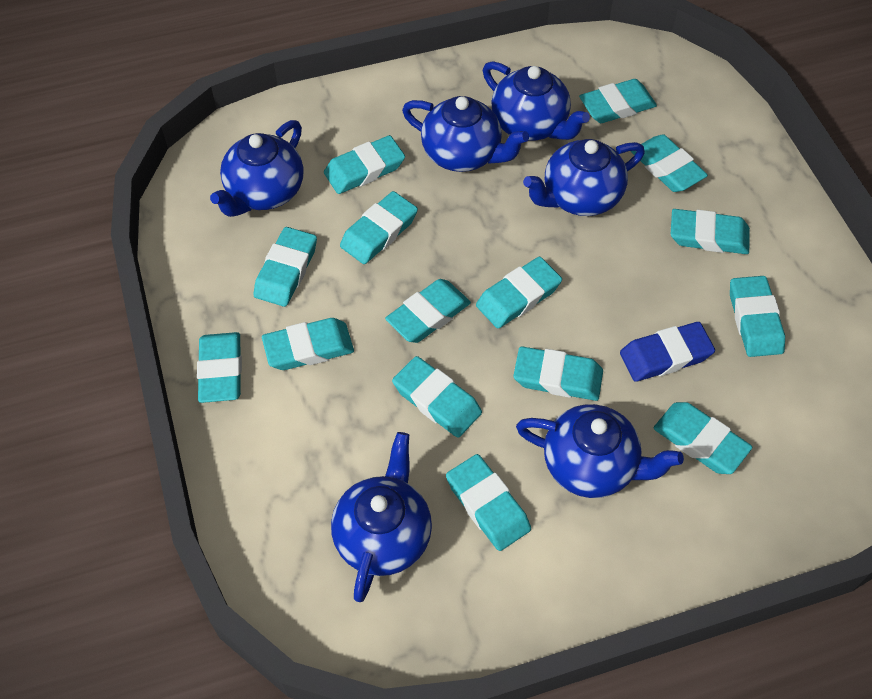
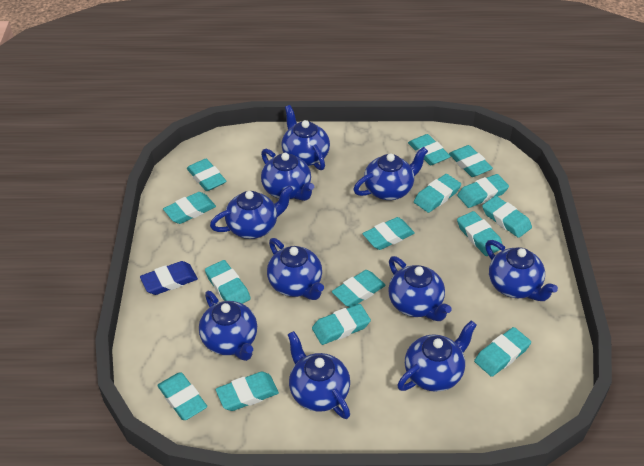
blue teapot: 6 -> 10

